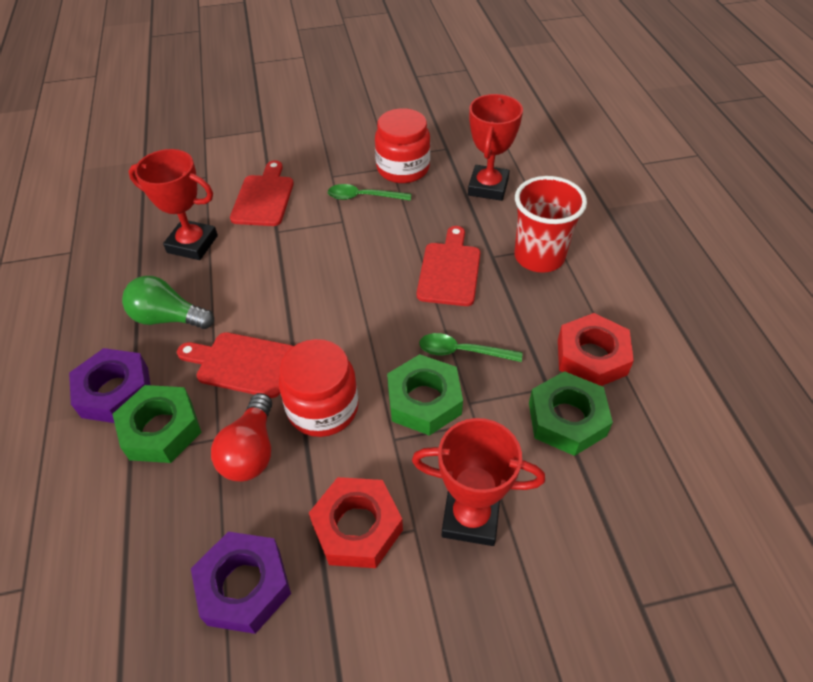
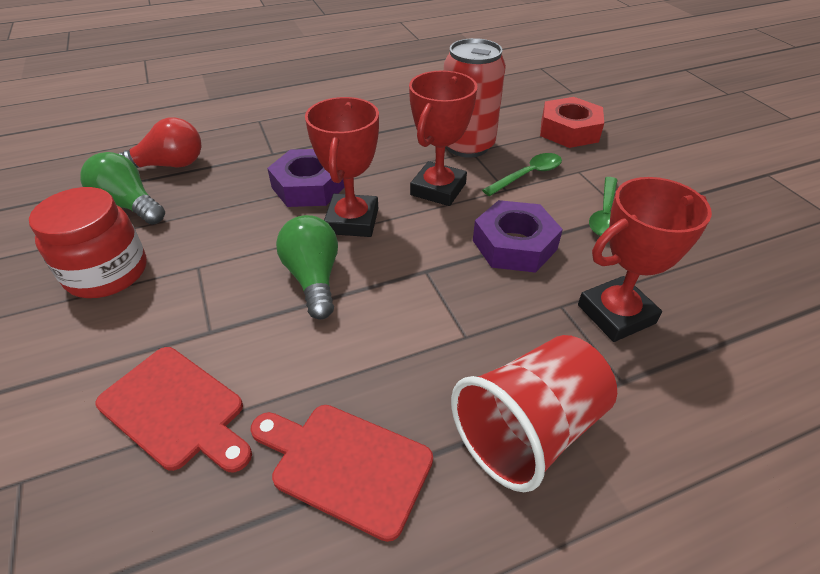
green light bulb: 1 -> 2
green nut: 3 -> 0
red can: 0 -> 1
red cutting board: 3 -> 2
red jar: 2 -> 1
red nut: 2 -> 1

